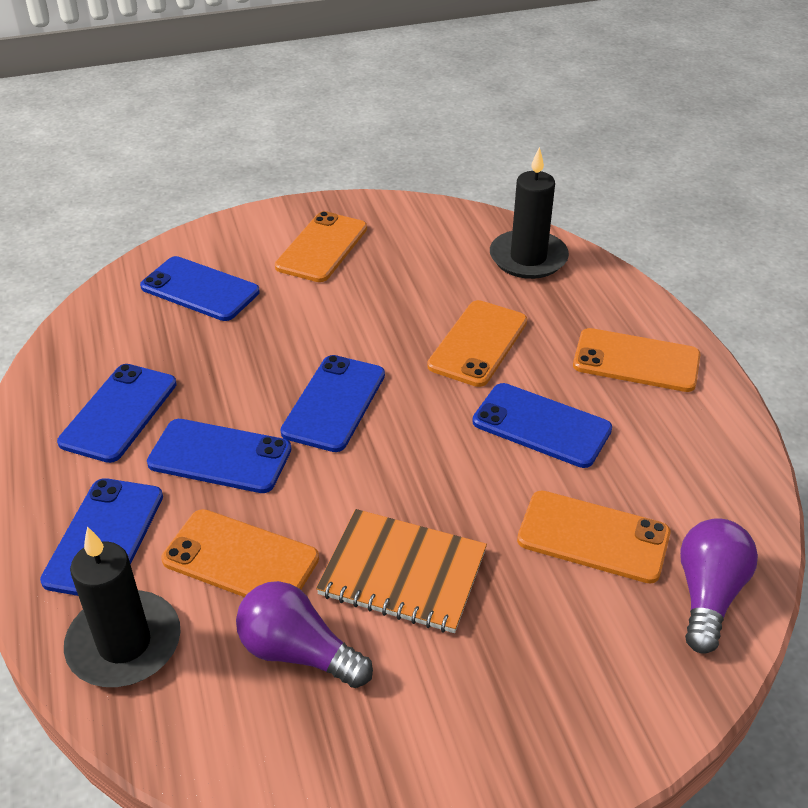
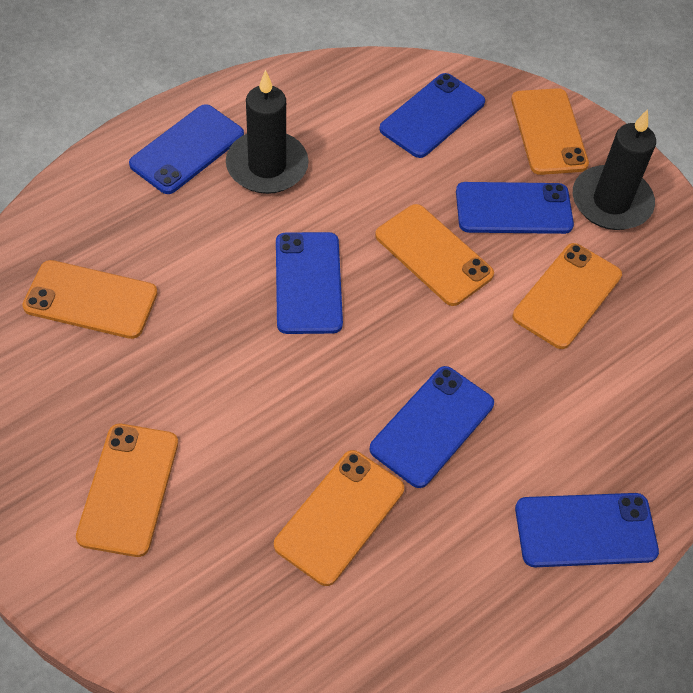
orange notebook: 1 -> 0
orange phone: 5 -> 6
purple light bulb: 2 -> 0

